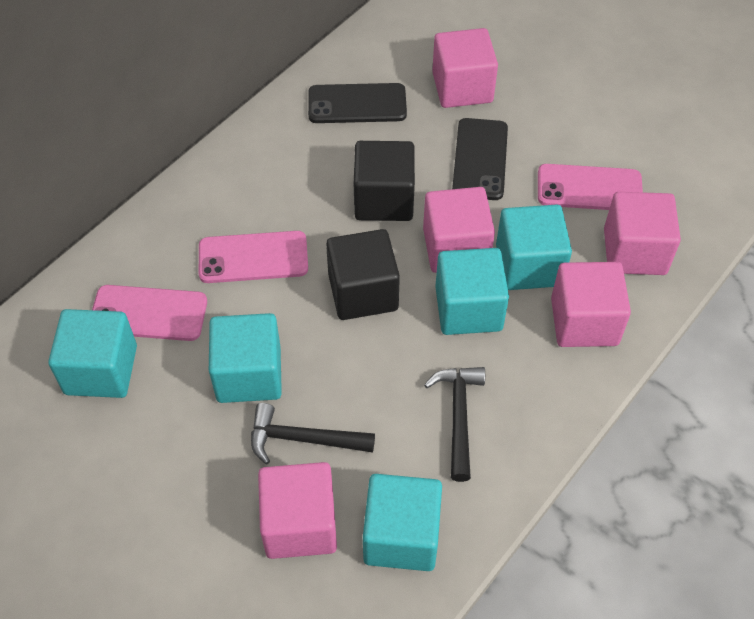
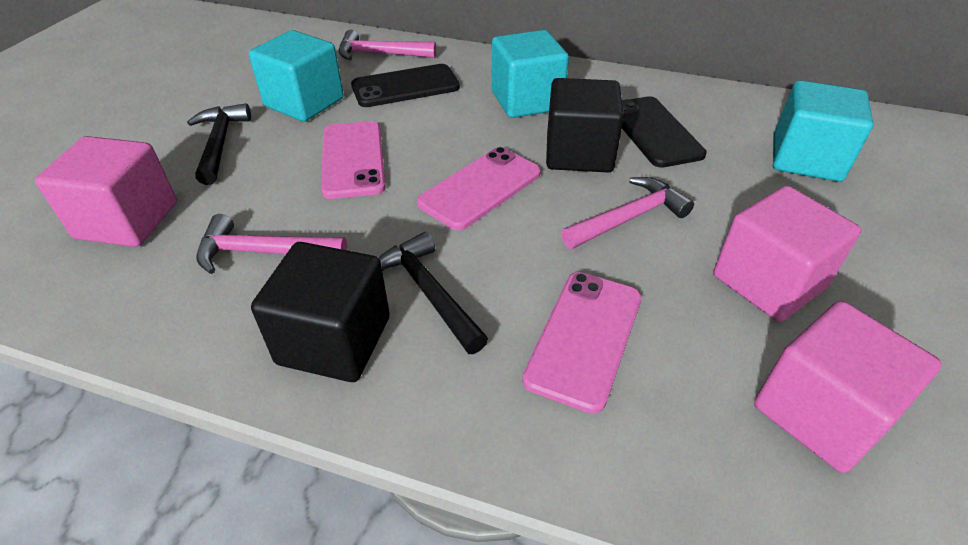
pink cube: 5 -> 3
pink hammer: 0 -> 3
turquoise cube: 5 -> 3

